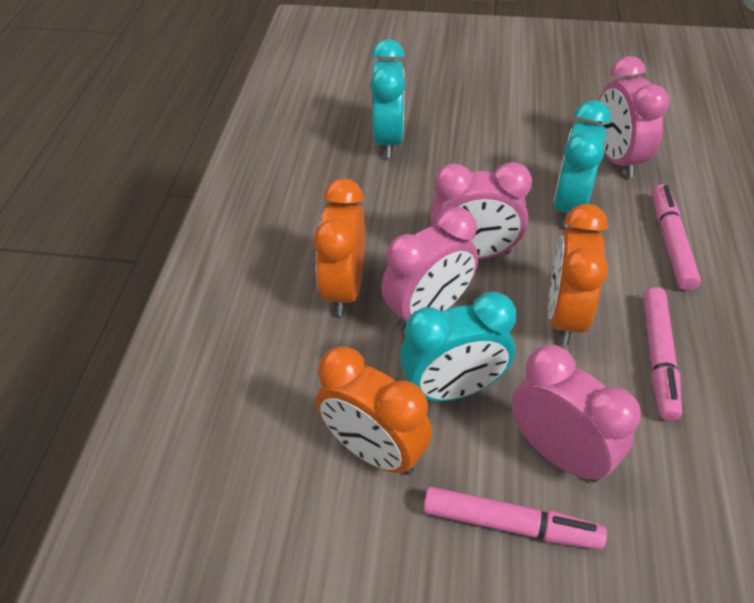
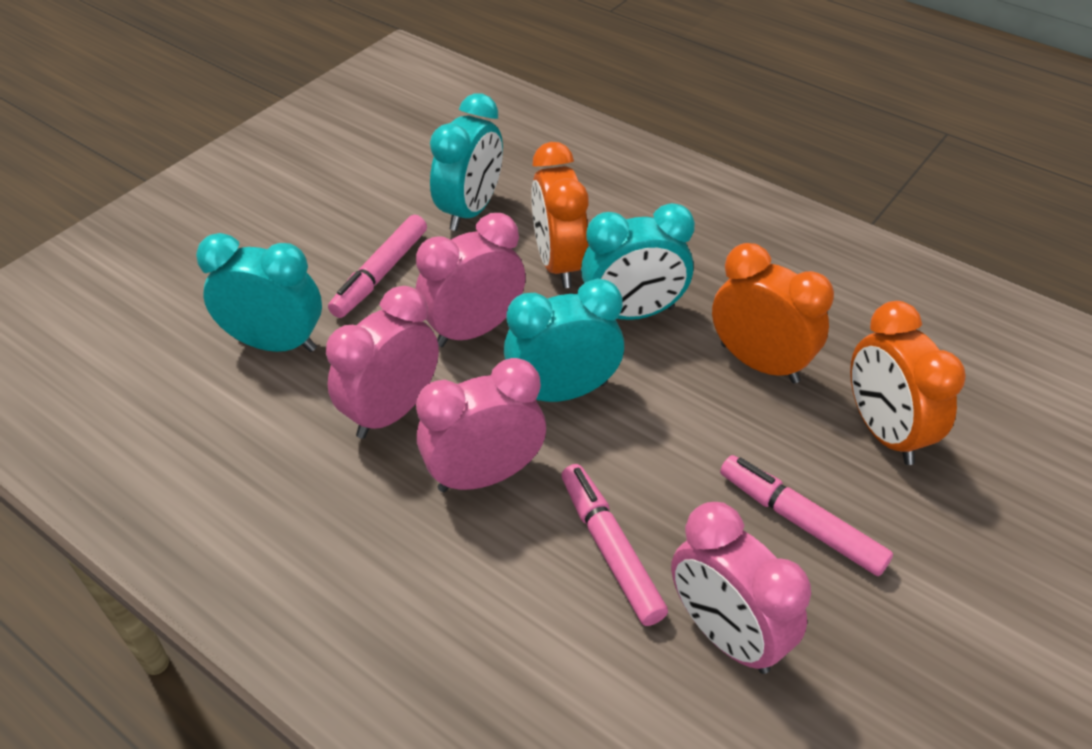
turquoise clock: 3 -> 4

